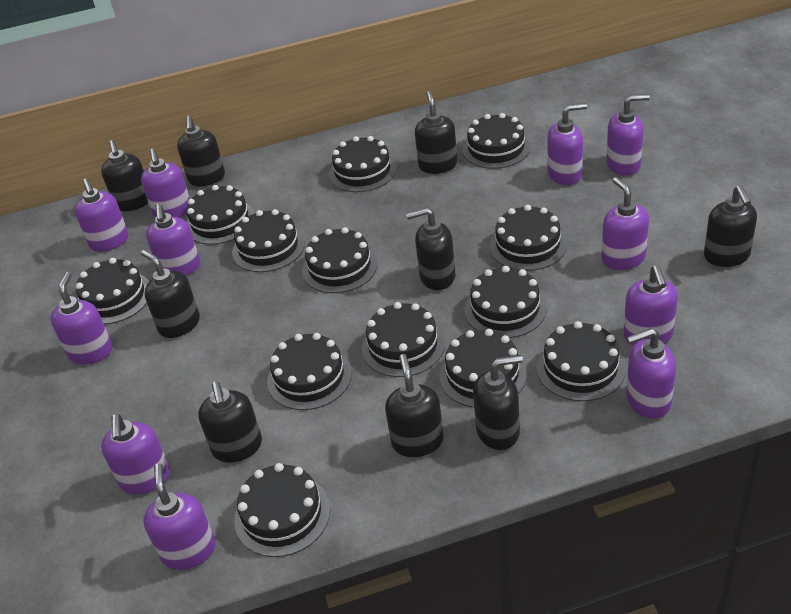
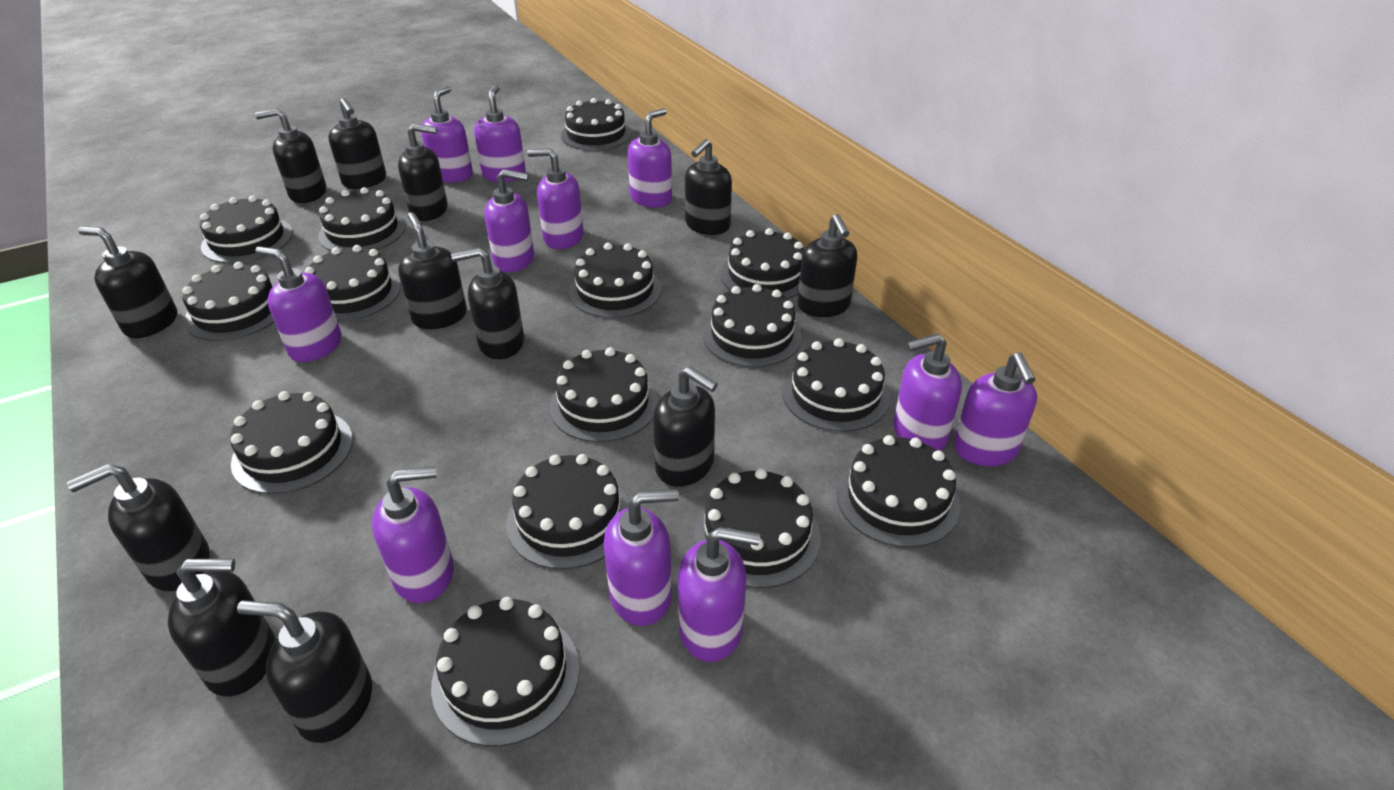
black cake: 13 -> 15
black soap dispenser: 9 -> 12

